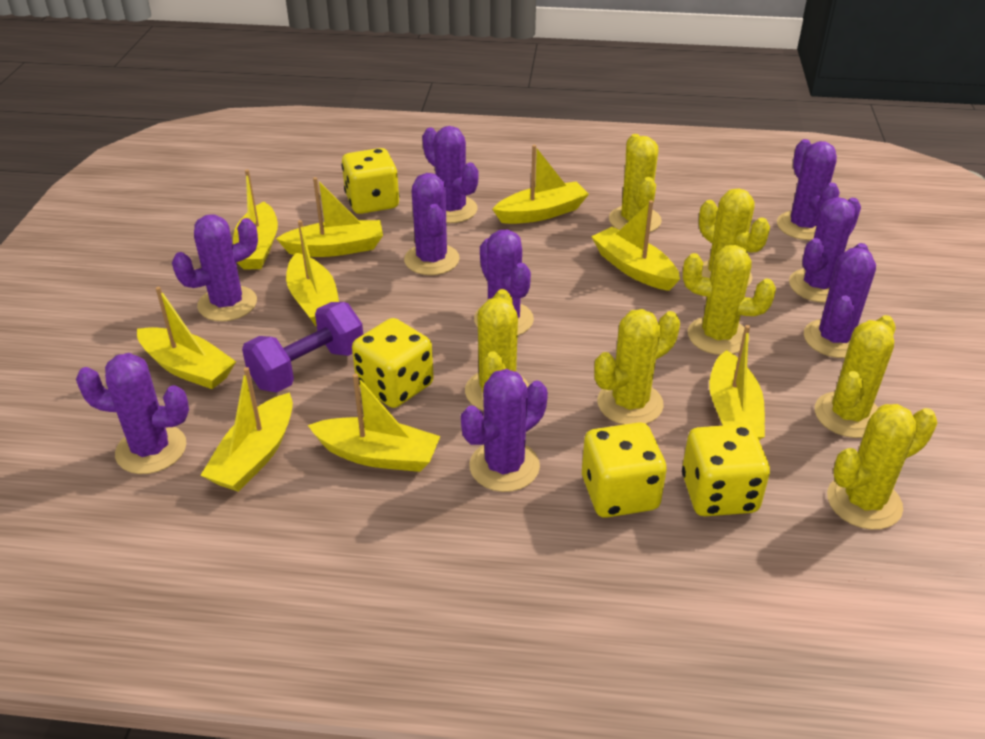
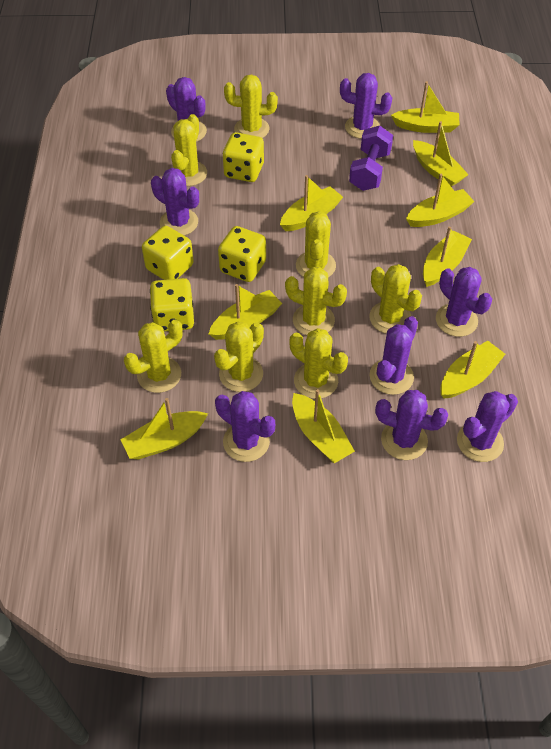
purple cactus: 9 -> 8
yellow cactus: 7 -> 8

